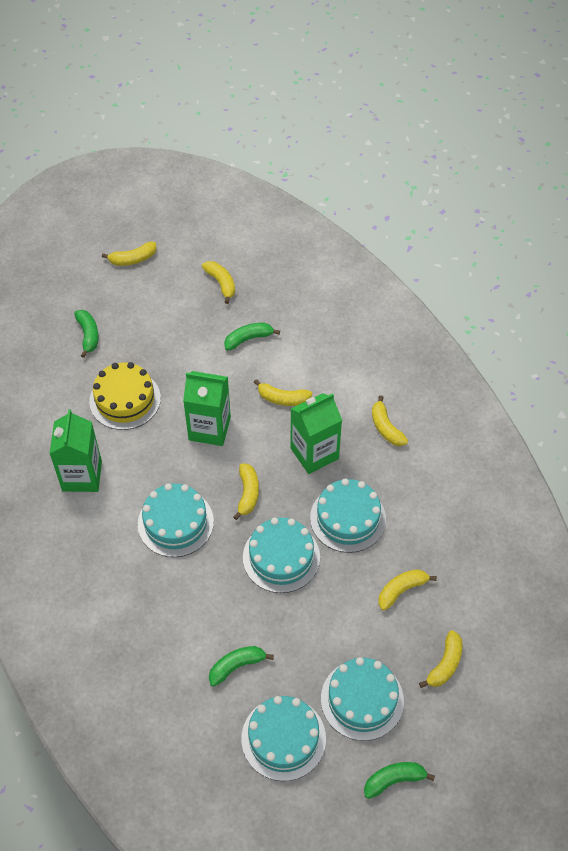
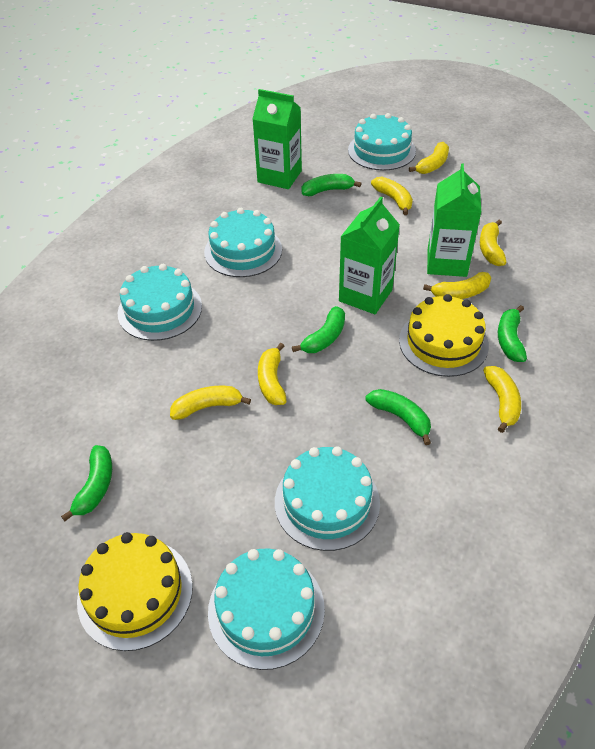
green banana: 4 -> 5
yellow cake: 1 -> 2

